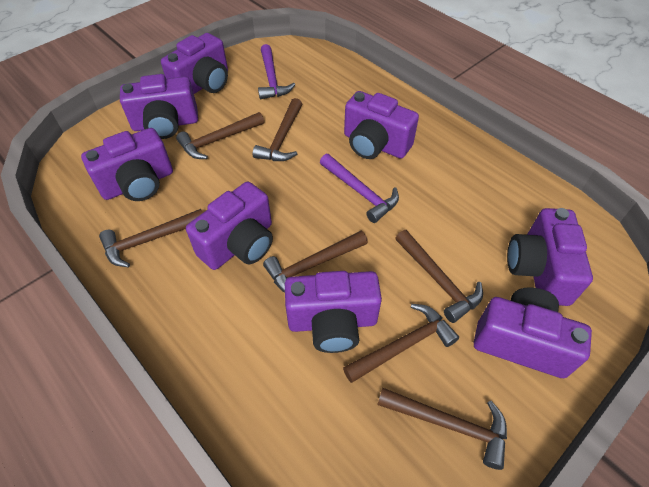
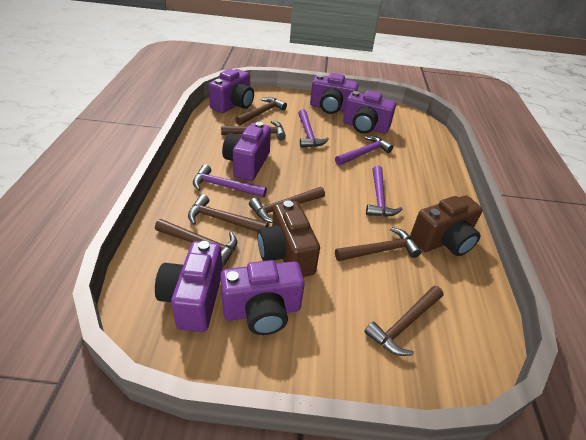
brown camera: 0 -> 2
purple camera: 8 -> 6
purple hammer: 2 -> 4

